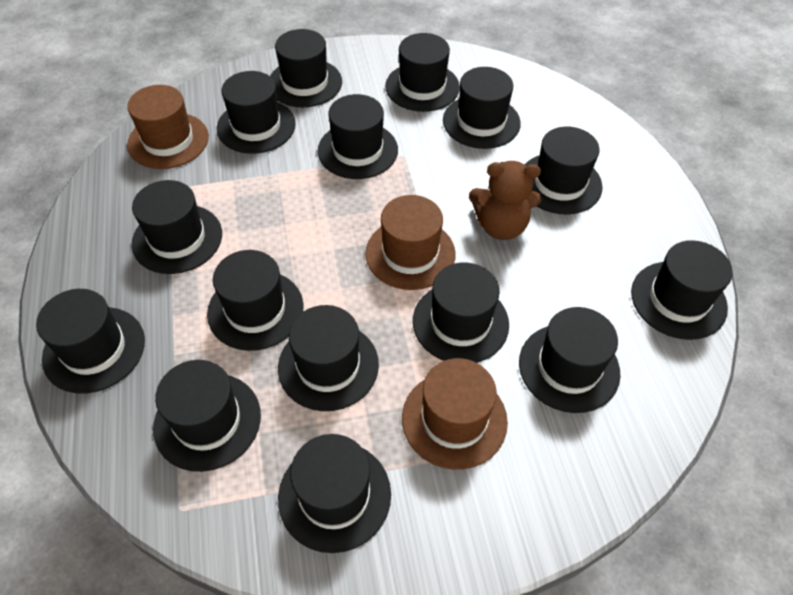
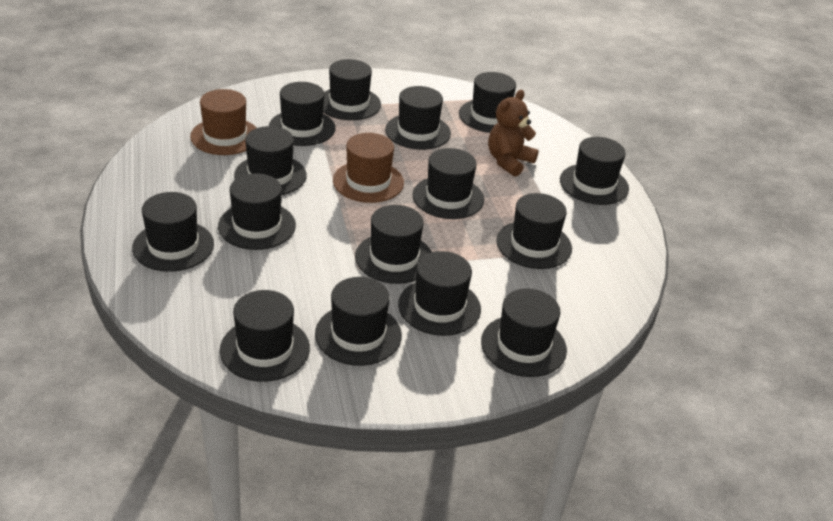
brown hat: 3 -> 2

